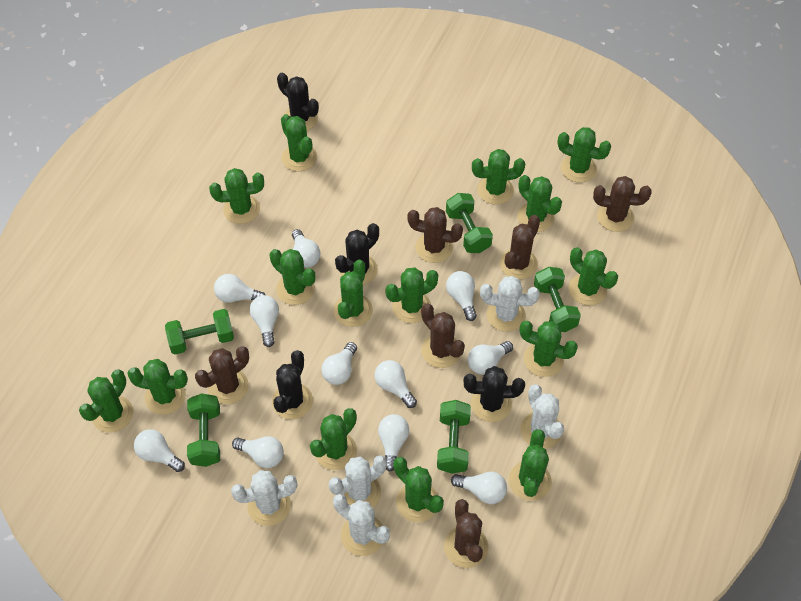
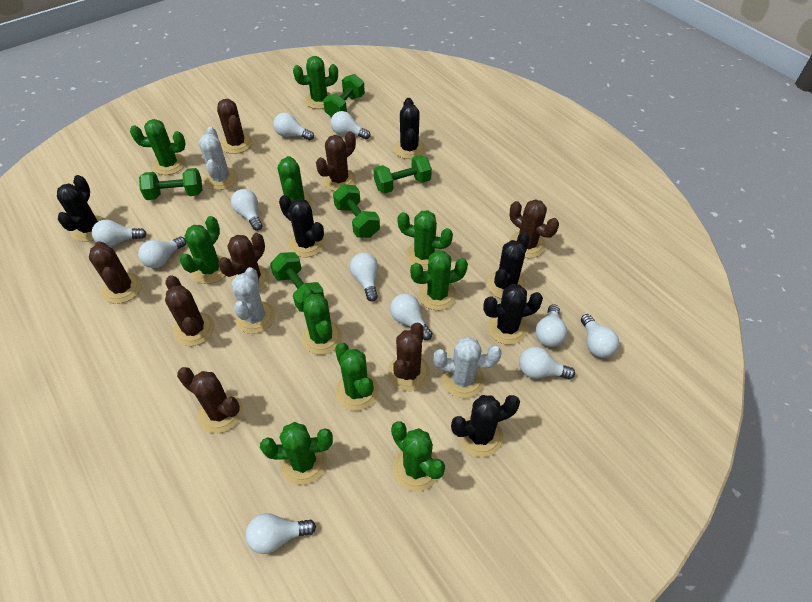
black cactus: 4 -> 6
brown cactus: 6 -> 8
green cactus: 15 -> 10
white cactus: 5 -> 3

